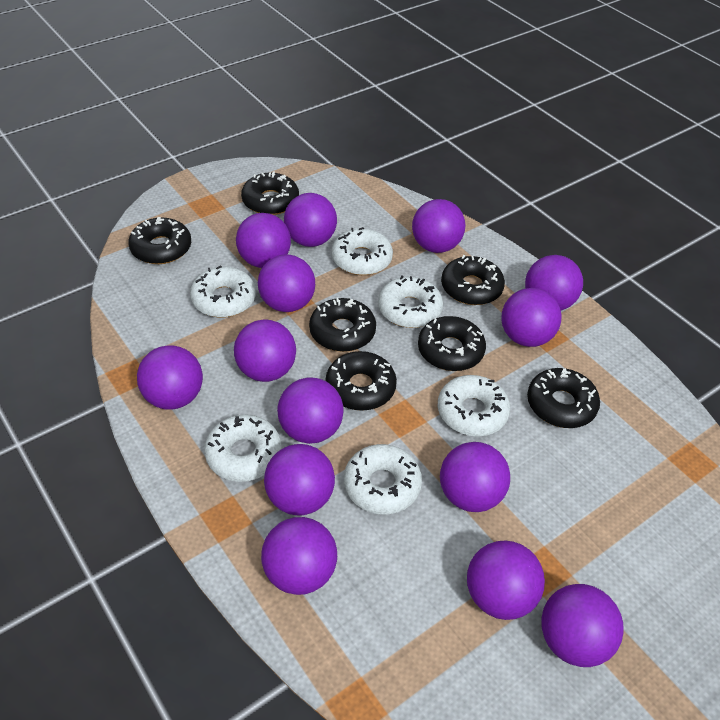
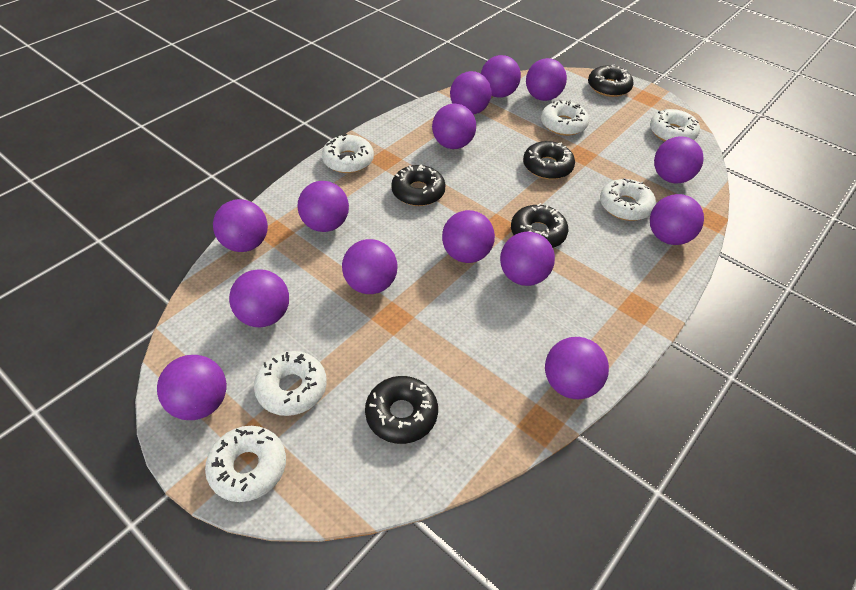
black donut: 7 -> 5

